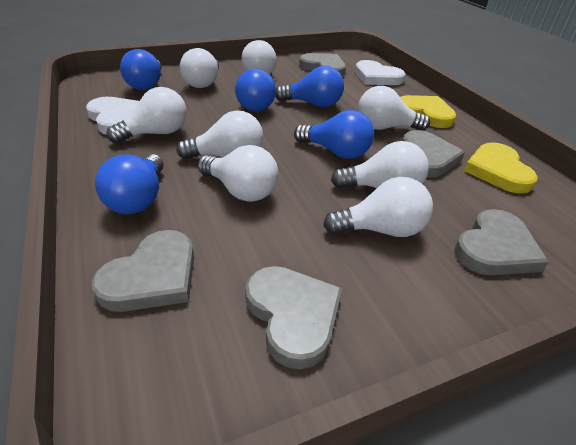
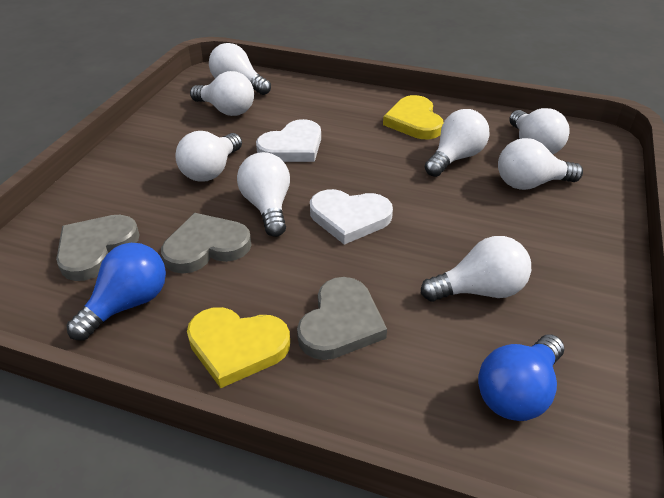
blue light bulb: 5 -> 2
grey heart: 5 -> 3

